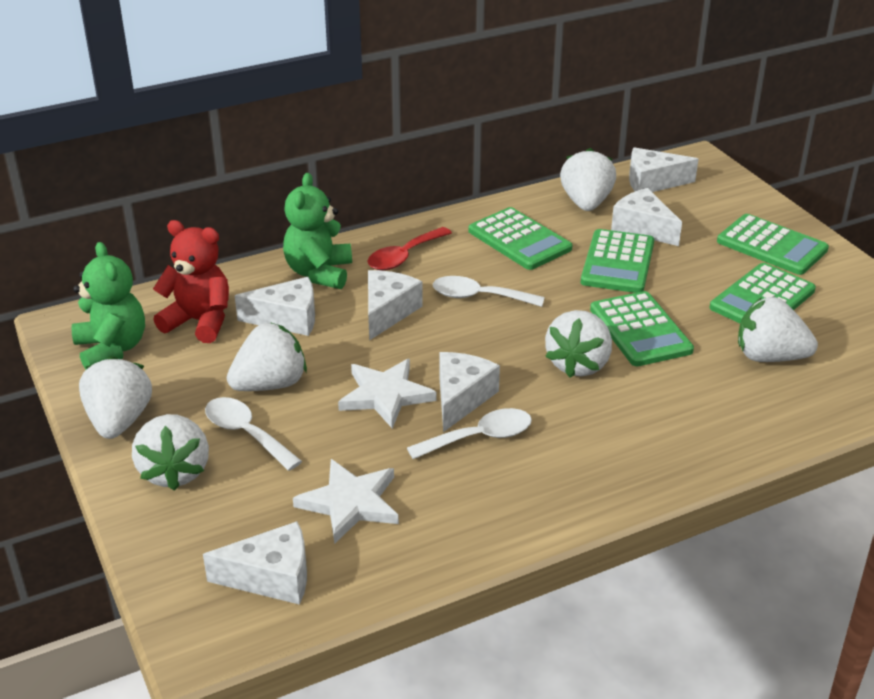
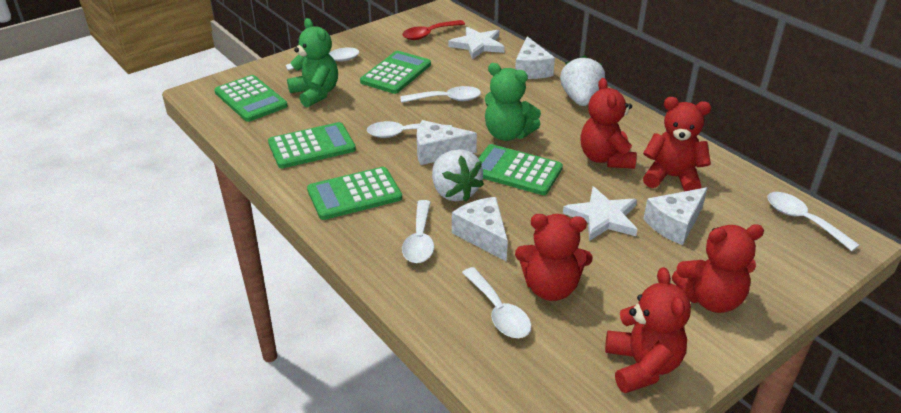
red teddy bear: 1 -> 5
white cheese: 6 -> 4
white spoon: 3 -> 6
white strawberry: 6 -> 2

